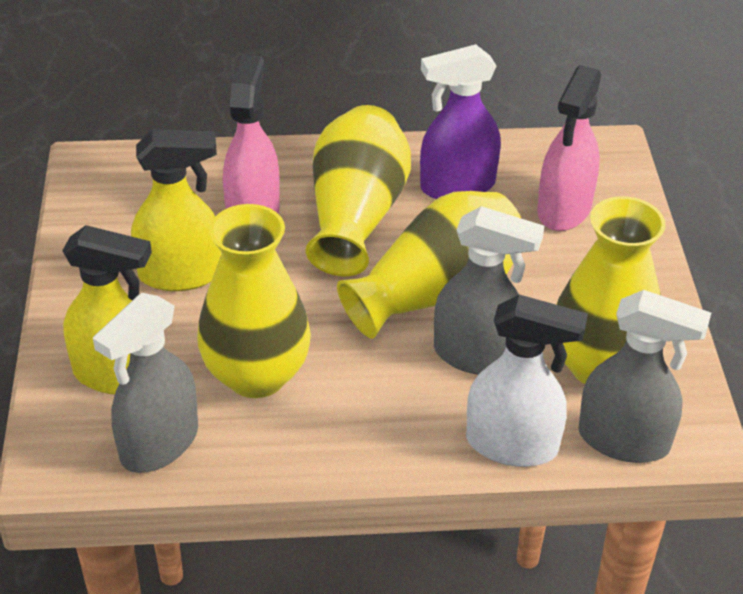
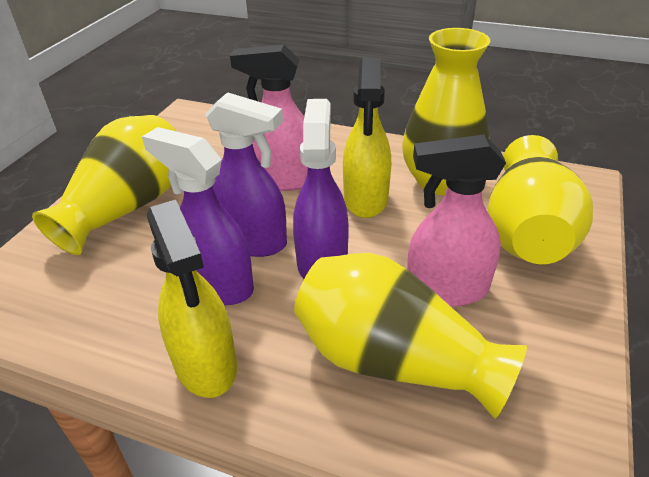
grey spray bottle: 3 -> 0
purple spray bottle: 1 -> 3
white spray bottle: 1 -> 0

